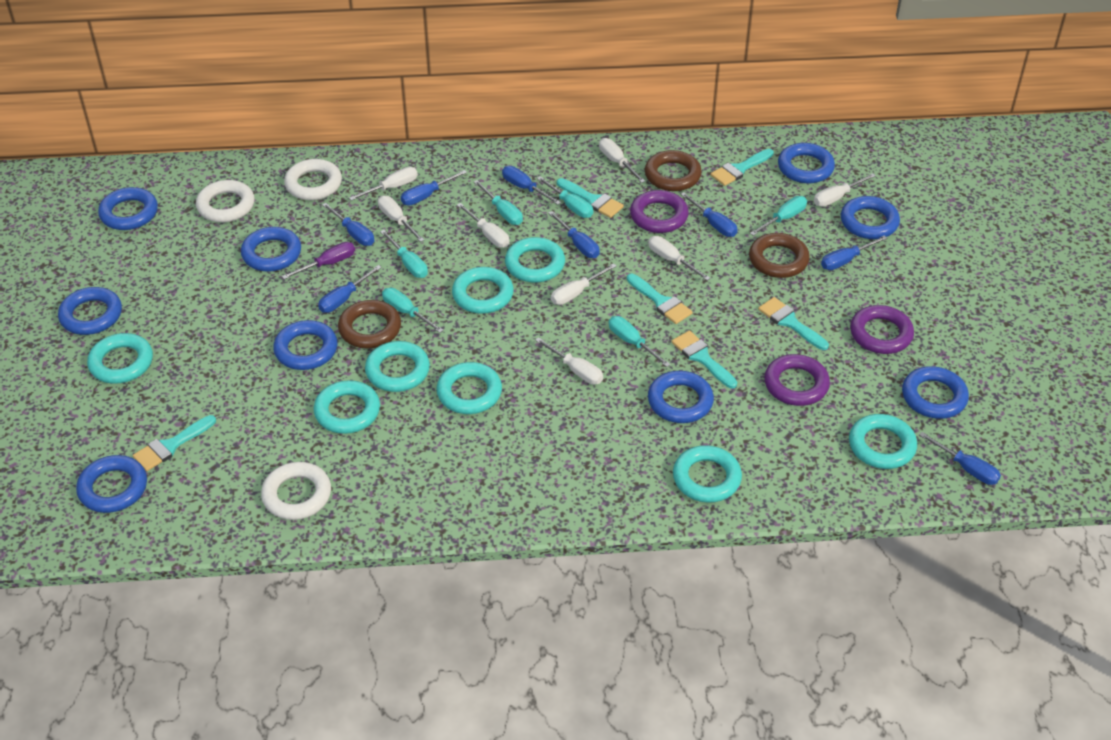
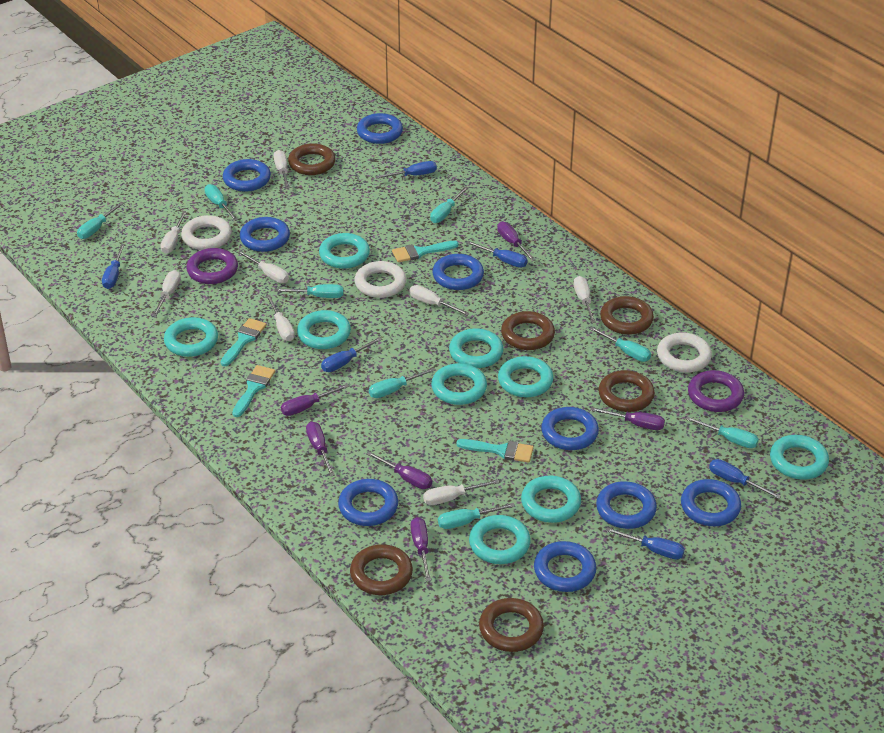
blue screwdriver: 8 -> 6
brown ring: 3 -> 6
purple ring: 3 -> 2
purple screwdriver: 1 -> 6
turquoise brush: 6 -> 4
turquoise ring: 8 -> 9
turquoise screwdriver: 6 -> 8

